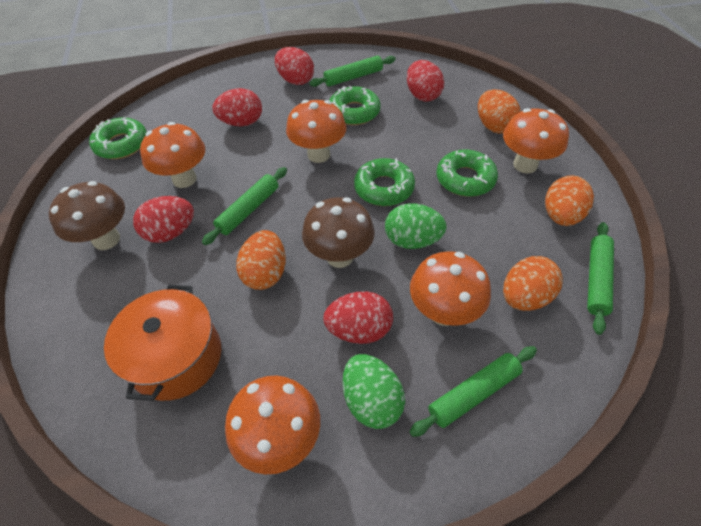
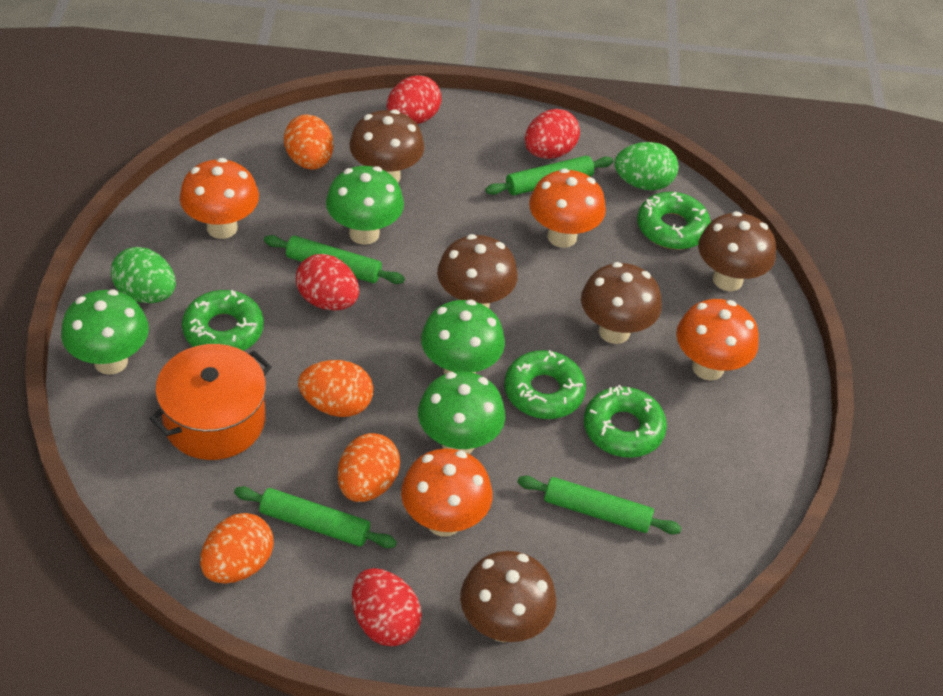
brown mushroom: 2 -> 5
green mushroom: 0 -> 4
orange mushroom: 5 -> 4
red egg: 5 -> 4

